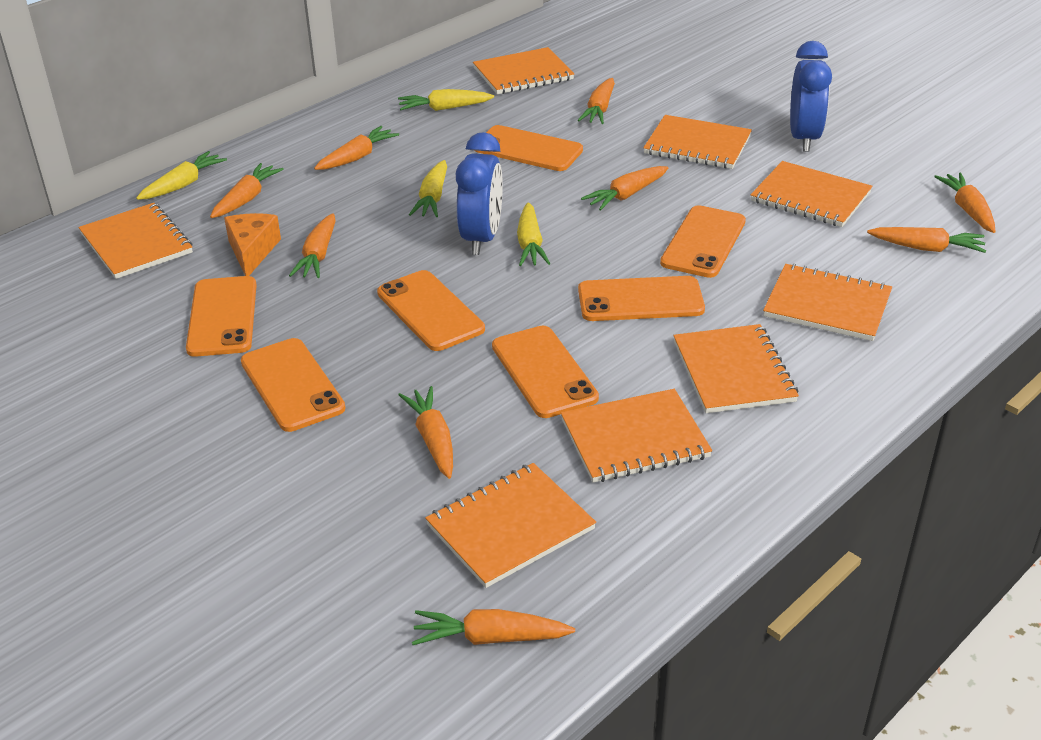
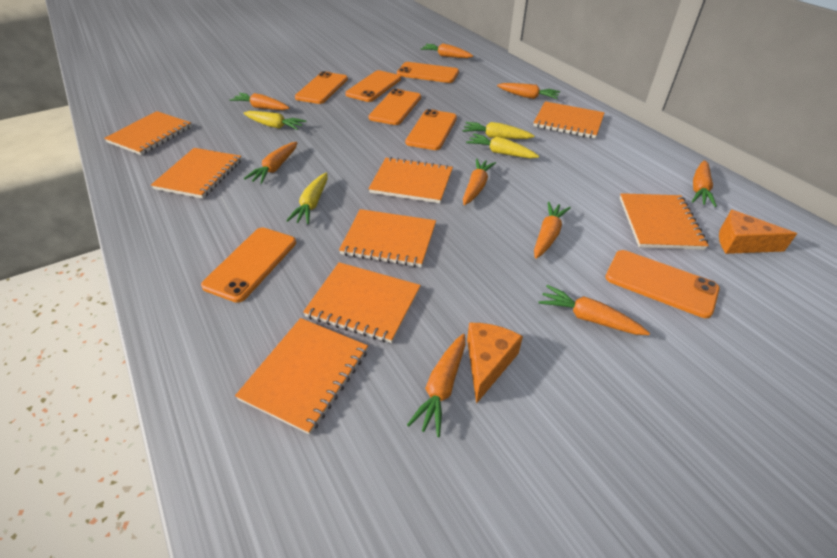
blue clock: 2 -> 0
orange cheese: 1 -> 2

